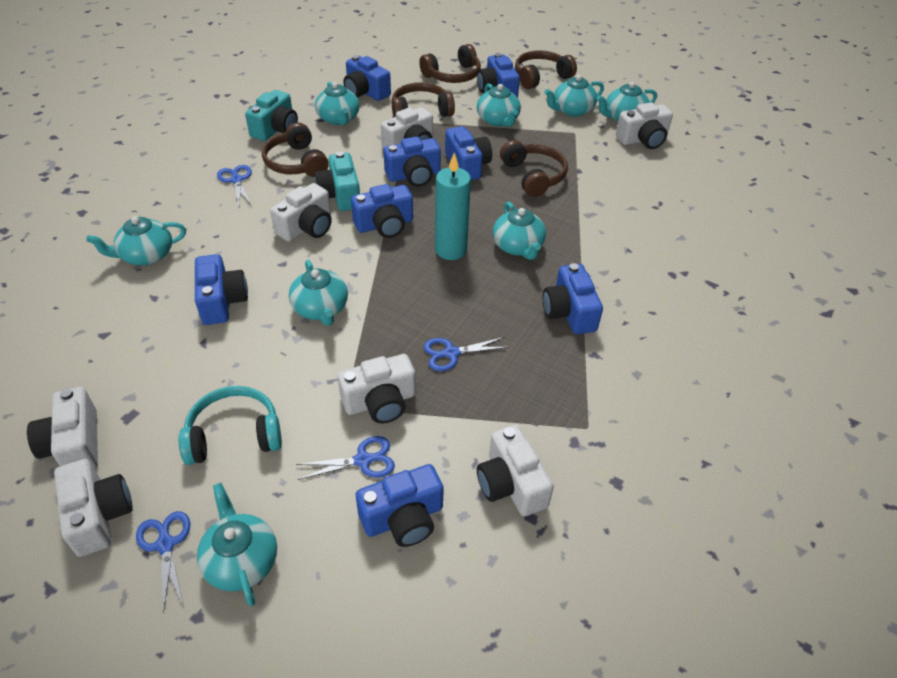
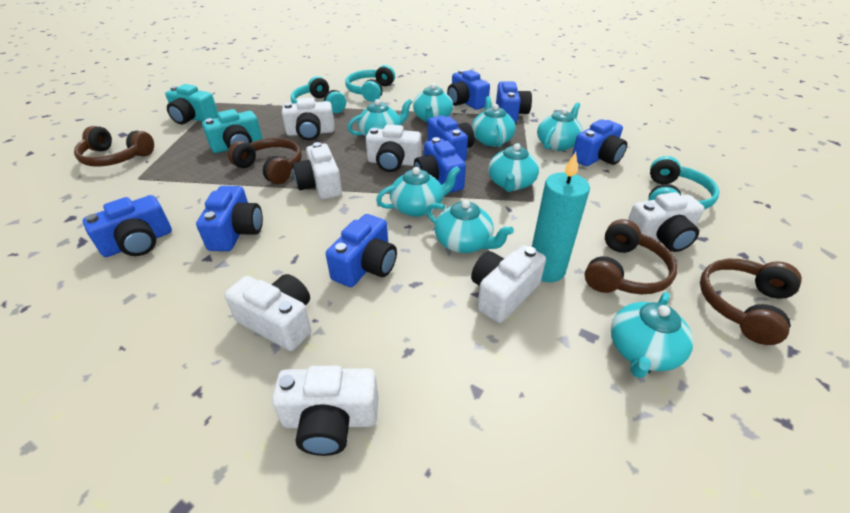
blue scissors: 4 -> 0
brown headphones: 5 -> 4
turquoise headphones: 1 -> 3

